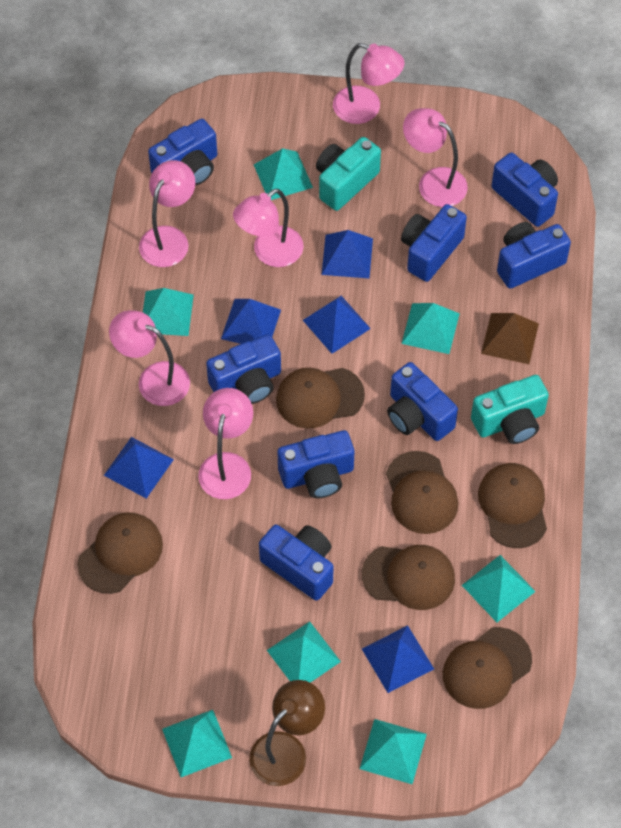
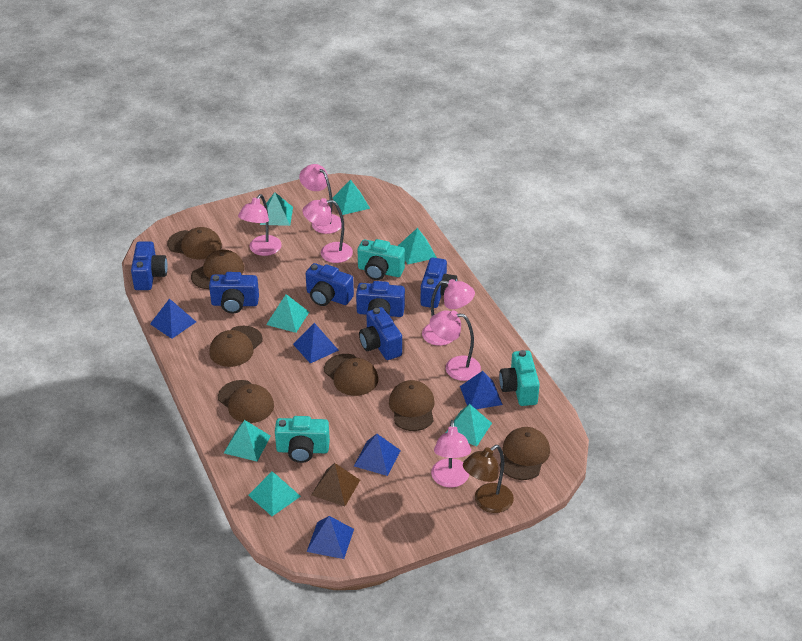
blue camera: 8 -> 6
brown cap: 6 -> 7
turquoise camera: 2 -> 3

